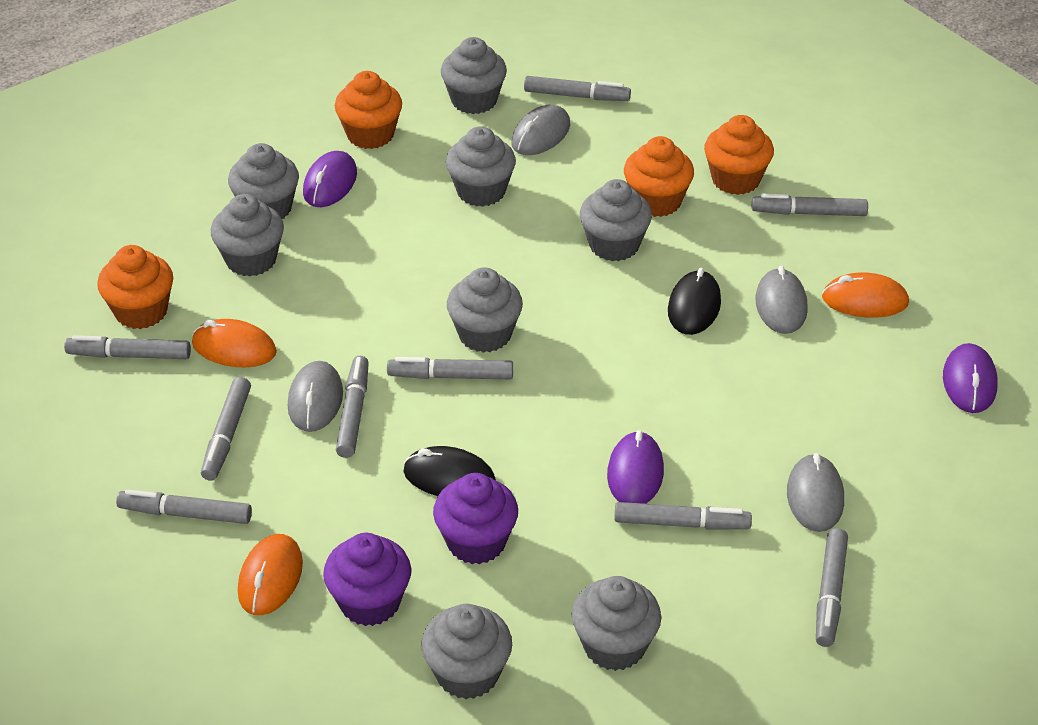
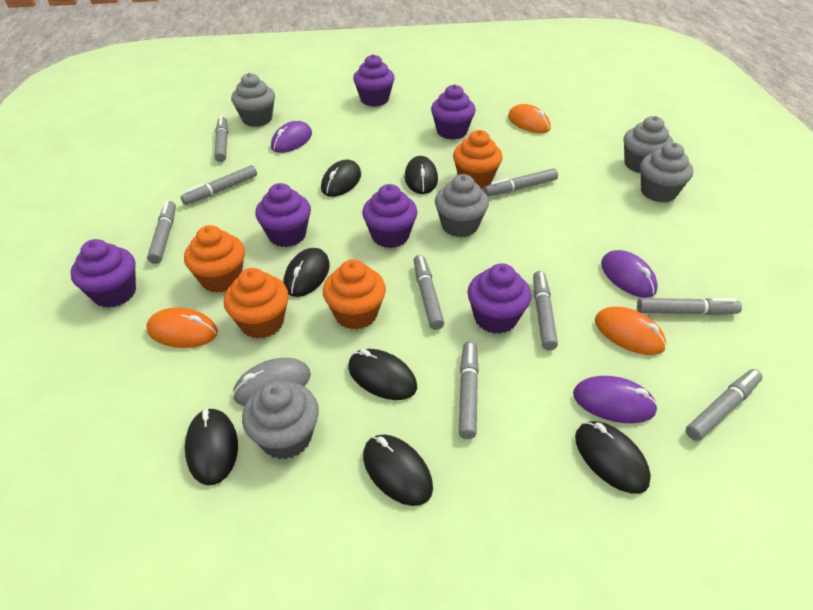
black mouse: 2 -> 7
grey cupcake: 8 -> 5
grey mouse: 4 -> 1
purple cupcake: 2 -> 6

